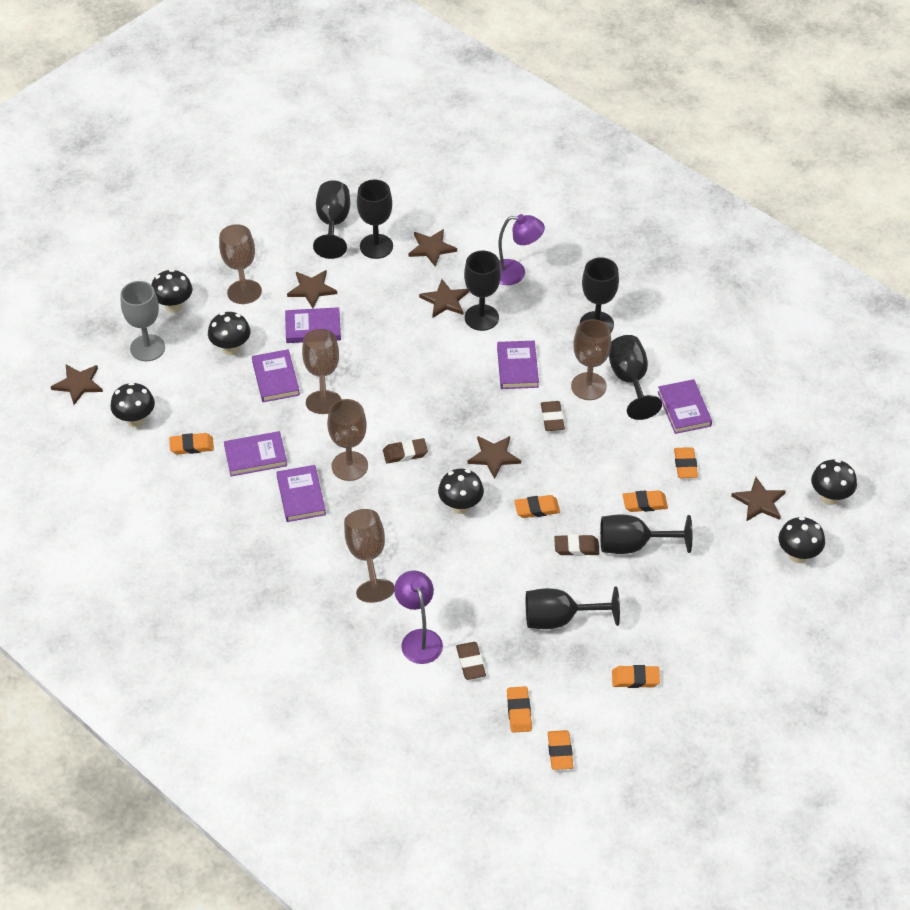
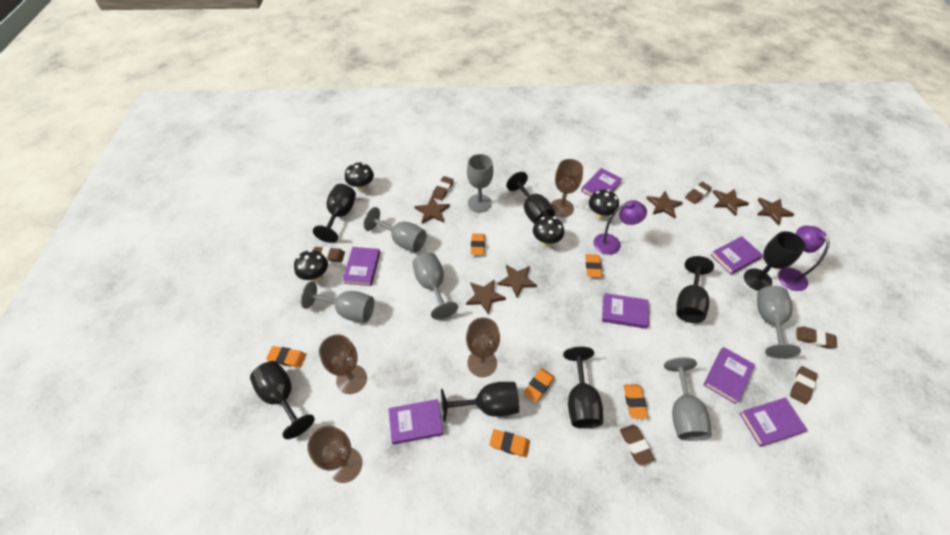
black mushroom: 6 -> 4
brown eraser: 4 -> 6
brown goblet: 5 -> 4
grey goblet: 1 -> 6
orange eraser: 7 -> 6
purple book: 6 -> 7

